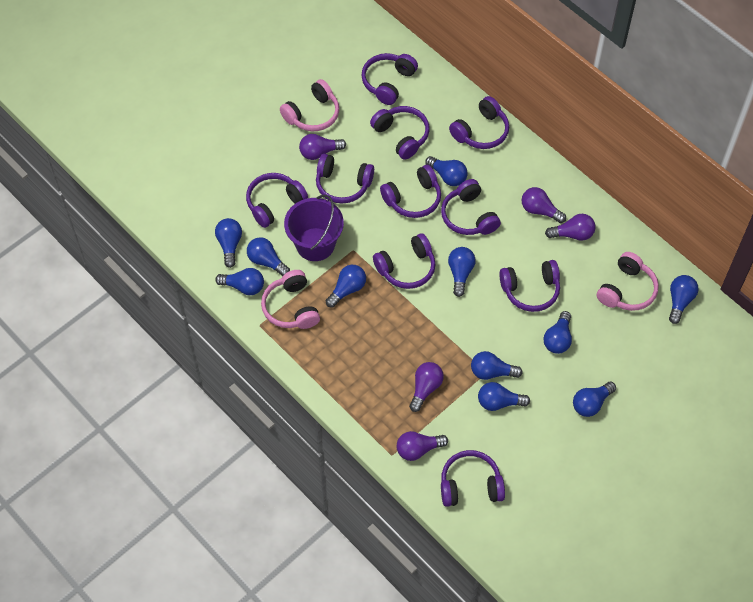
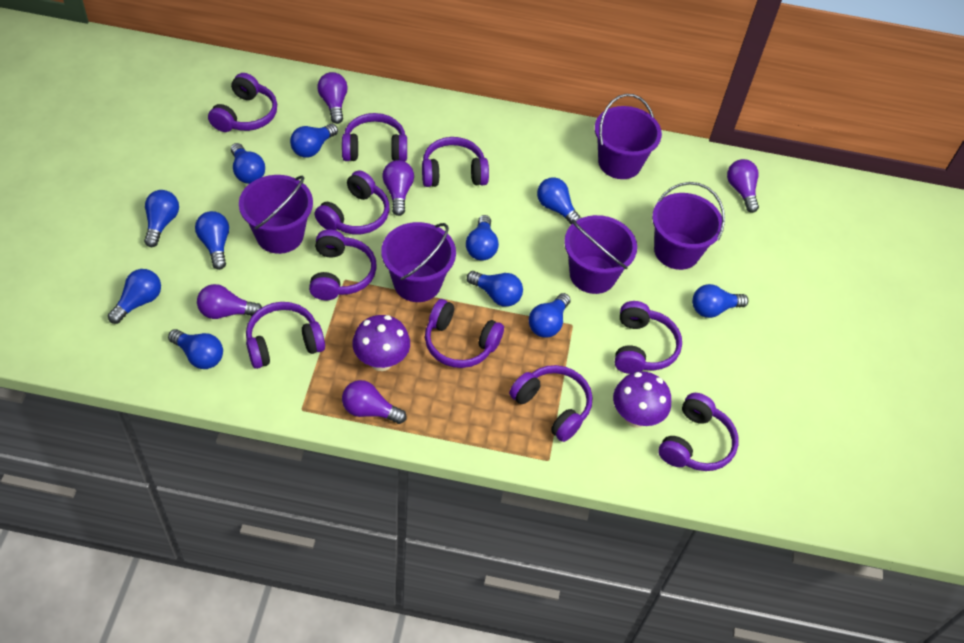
pink headphones: 3 -> 0
purple bucket: 1 -> 5
purple mushroom: 0 -> 2

